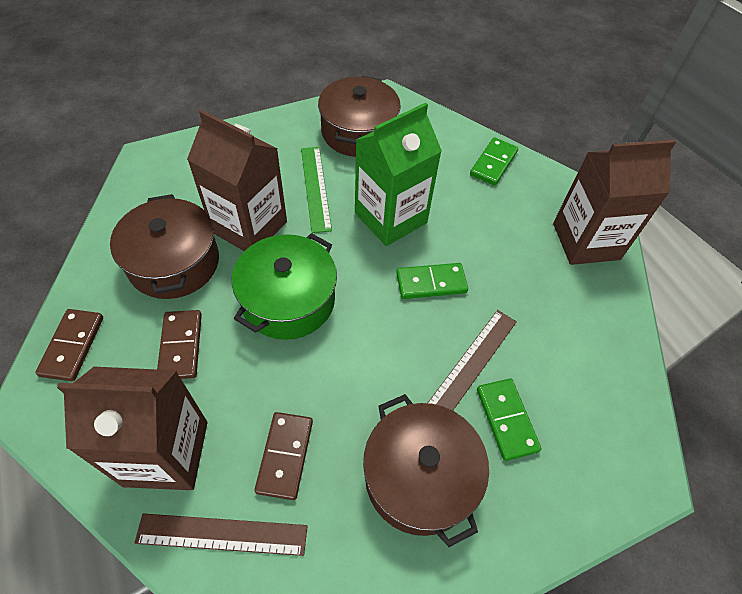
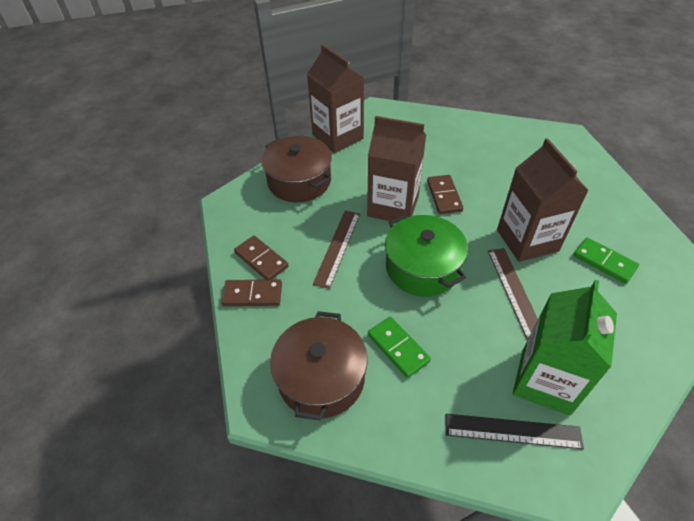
black ruler: 0 -> 1
brown pot: 3 -> 2
green domino: 3 -> 2
green ruler: 1 -> 0

